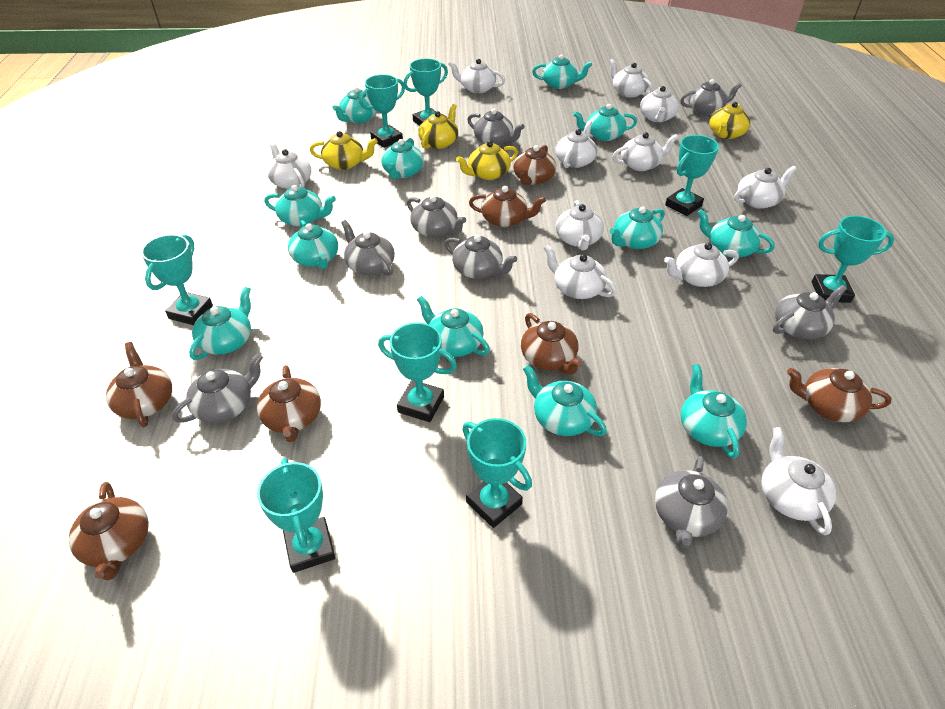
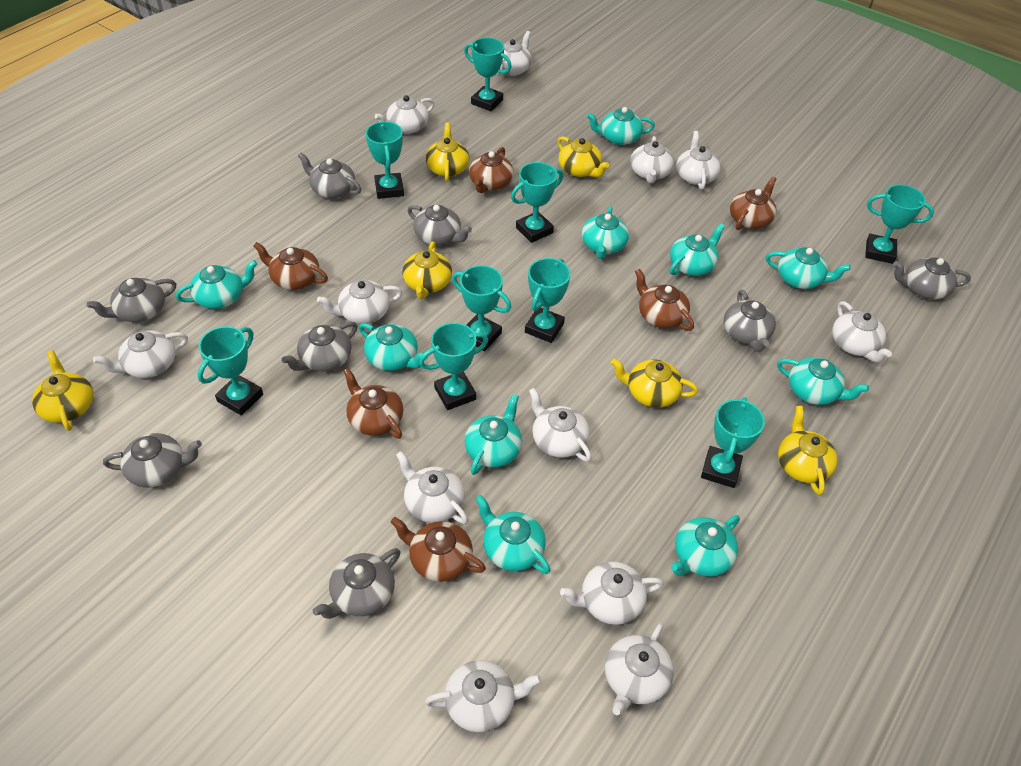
brown teapot: 7 -> 6
turquoise teapot: 12 -> 10
turquoise trophy: 8 -> 9
white teapot: 11 -> 12
yellow teapot: 4 -> 6

